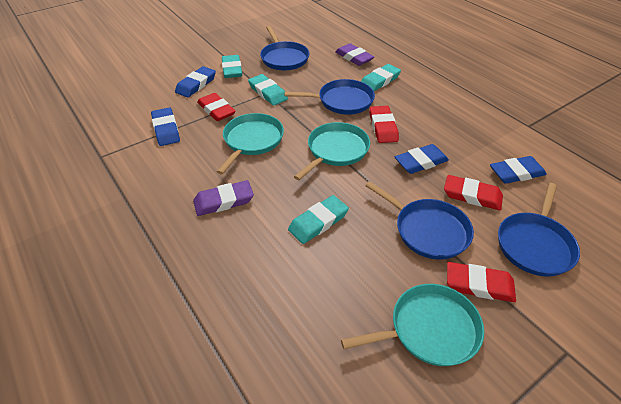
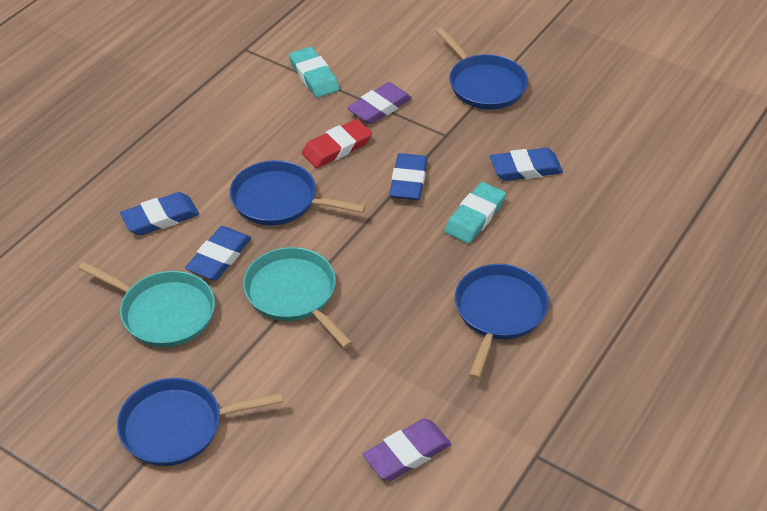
red eraser: 4 -> 1
turquoise eraser: 4 -> 2
turquoise pan: 3 -> 2

